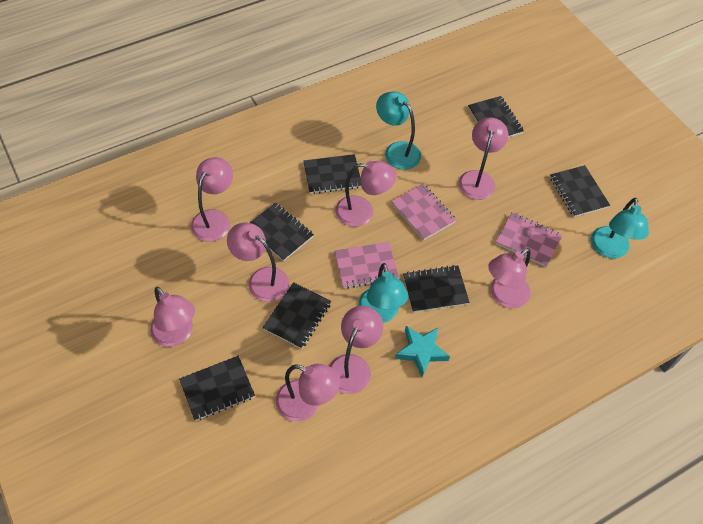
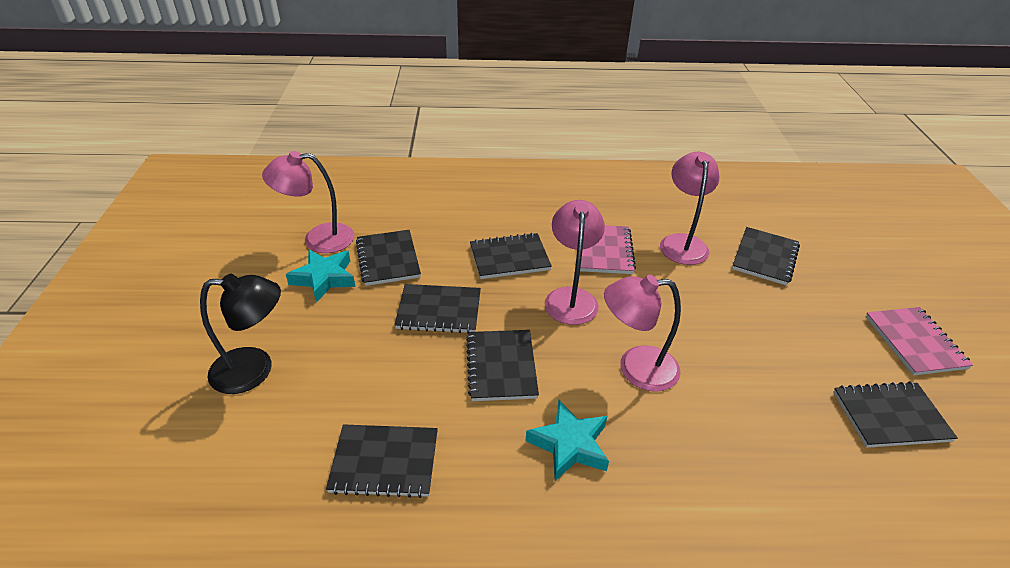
black lamp: 0 -> 1
pink lamp: 8 -> 4
pink notebook: 3 -> 2
turquoise lamp: 3 -> 0
turquoise star: 1 -> 2

